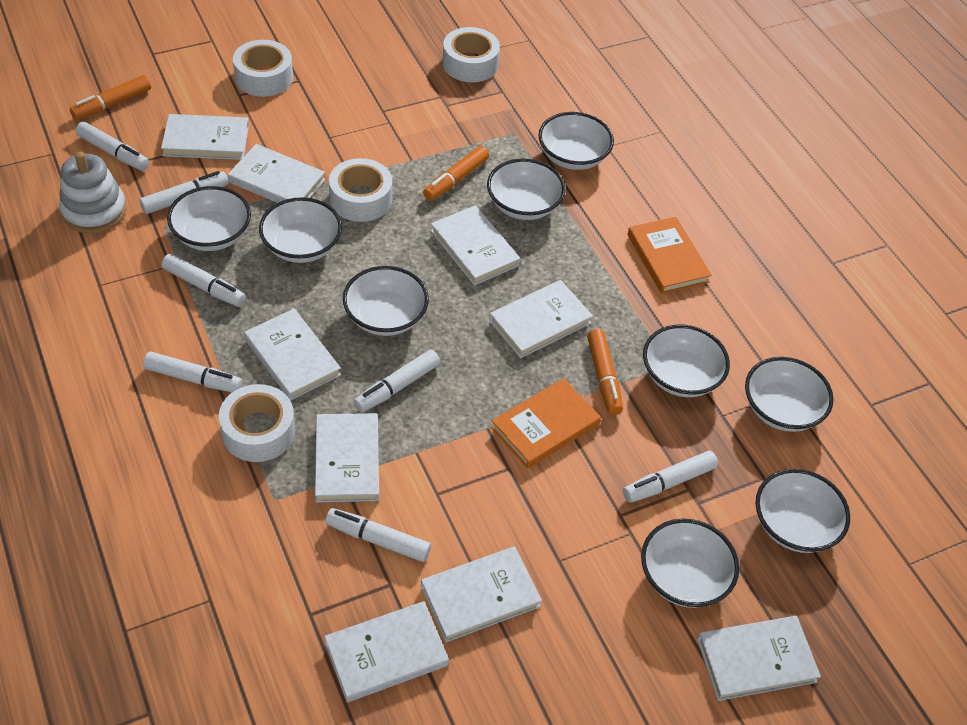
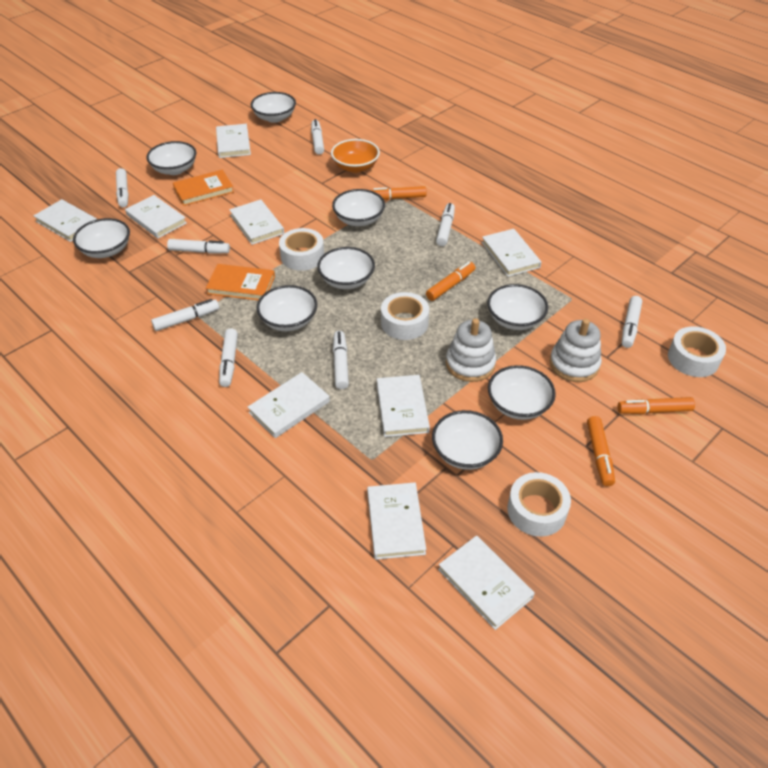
orange bowl: 0 -> 1
orange marker: 3 -> 4
white marker: 7 -> 8
white stacking toy: 1 -> 2

